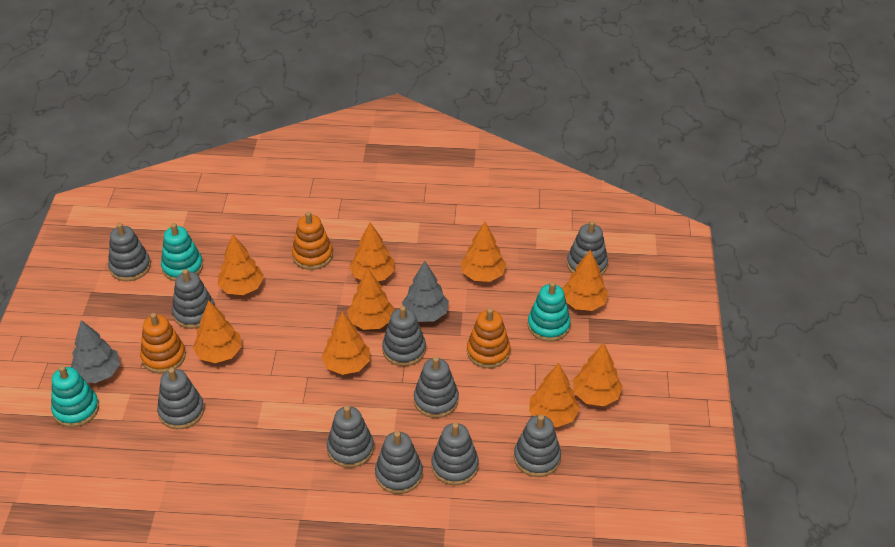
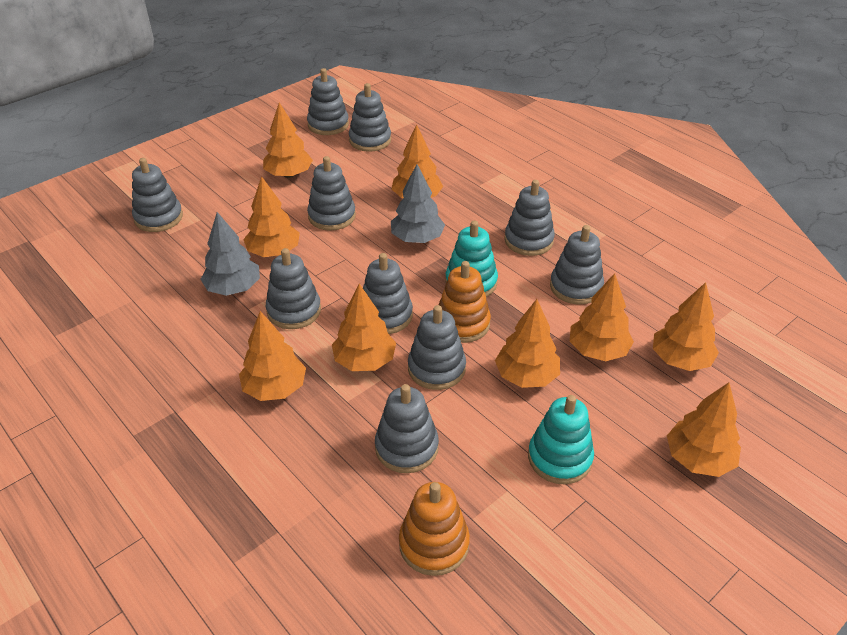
orange stacking toy: 3 -> 2
turquoise stacking toy: 3 -> 2

